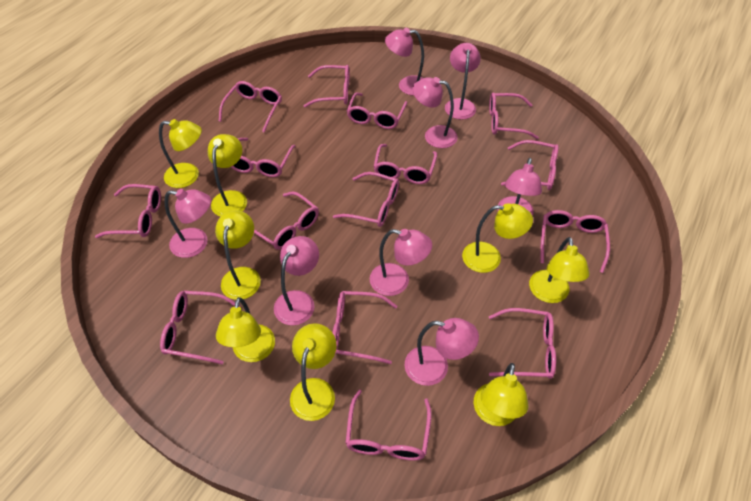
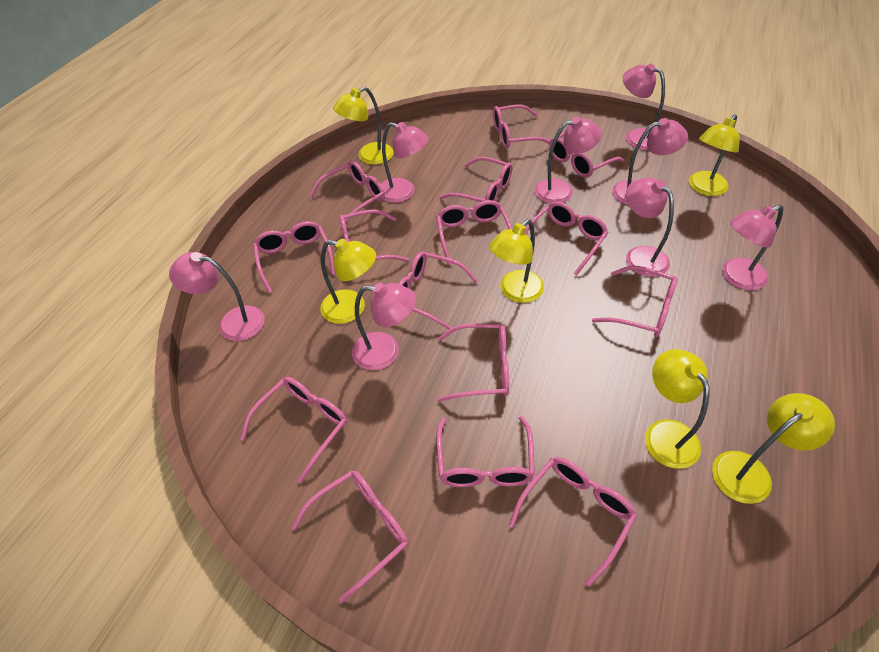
yellow lamp: 8 -> 6

